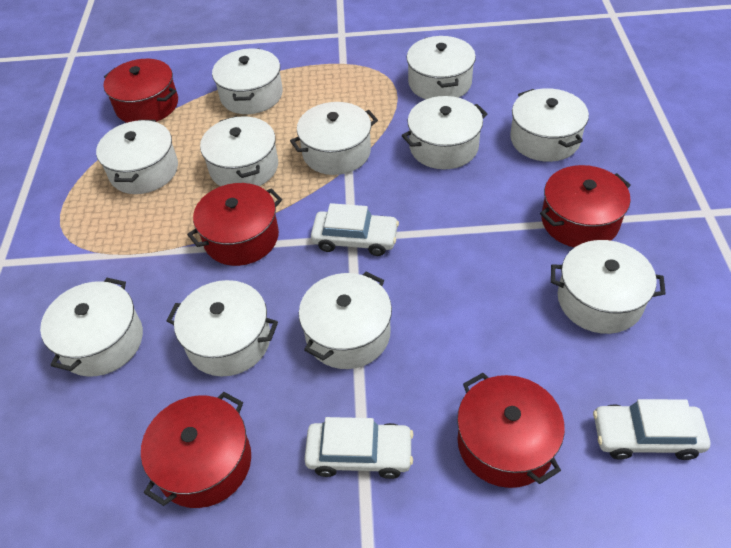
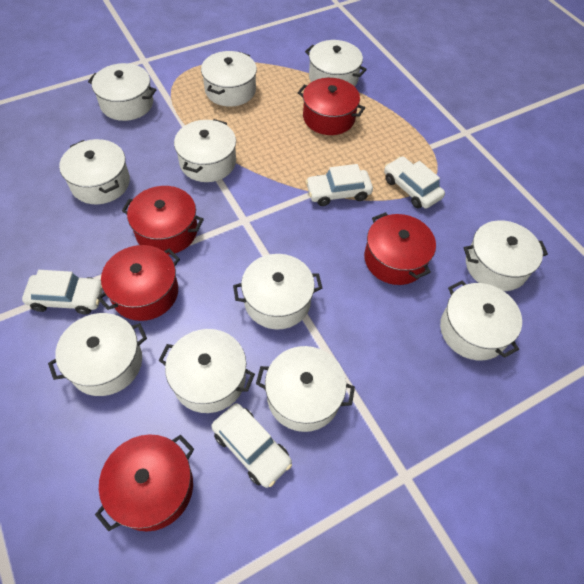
white car: 3 -> 4

